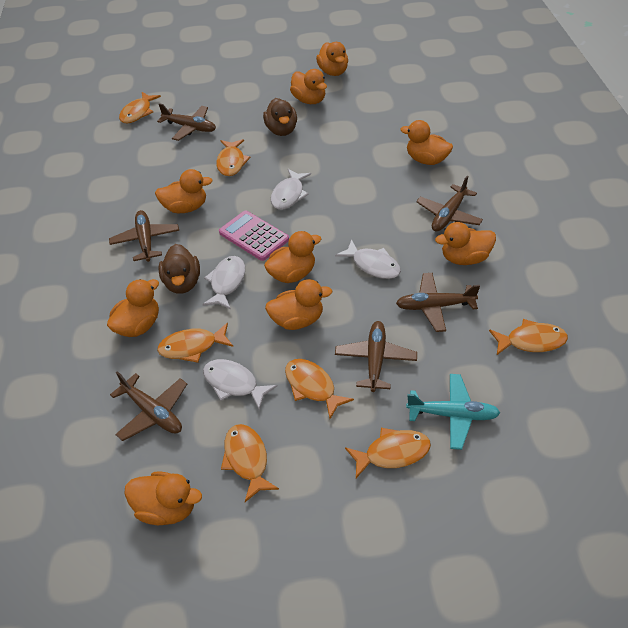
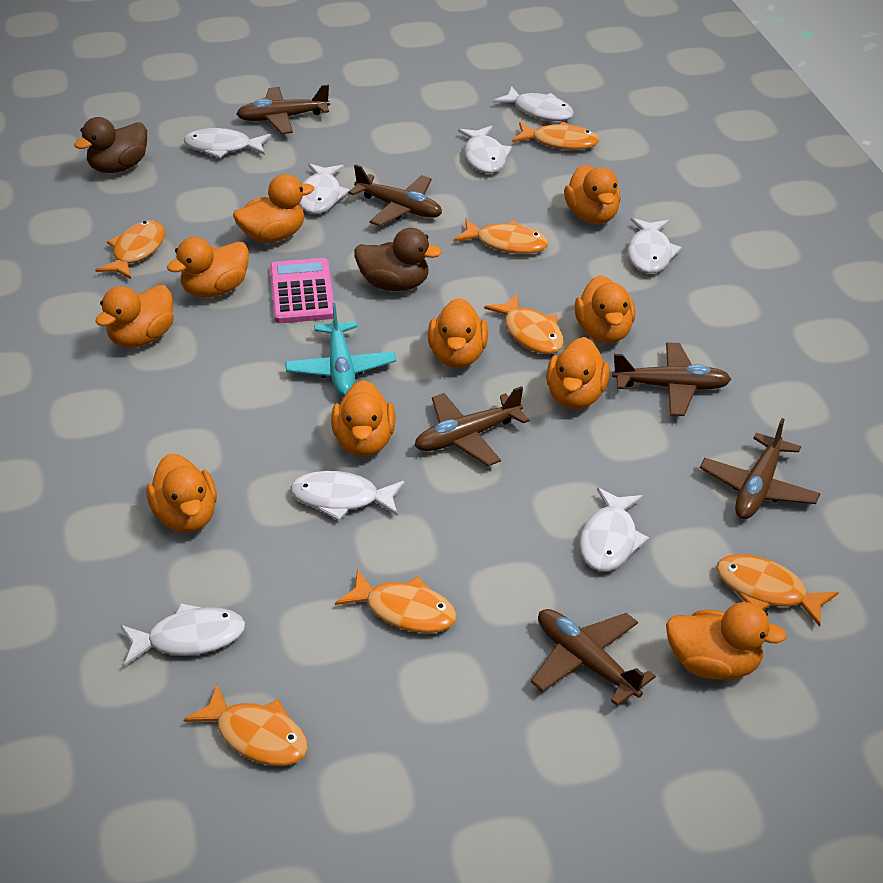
orange duck: 9 -> 10
white fish: 4 -> 8

